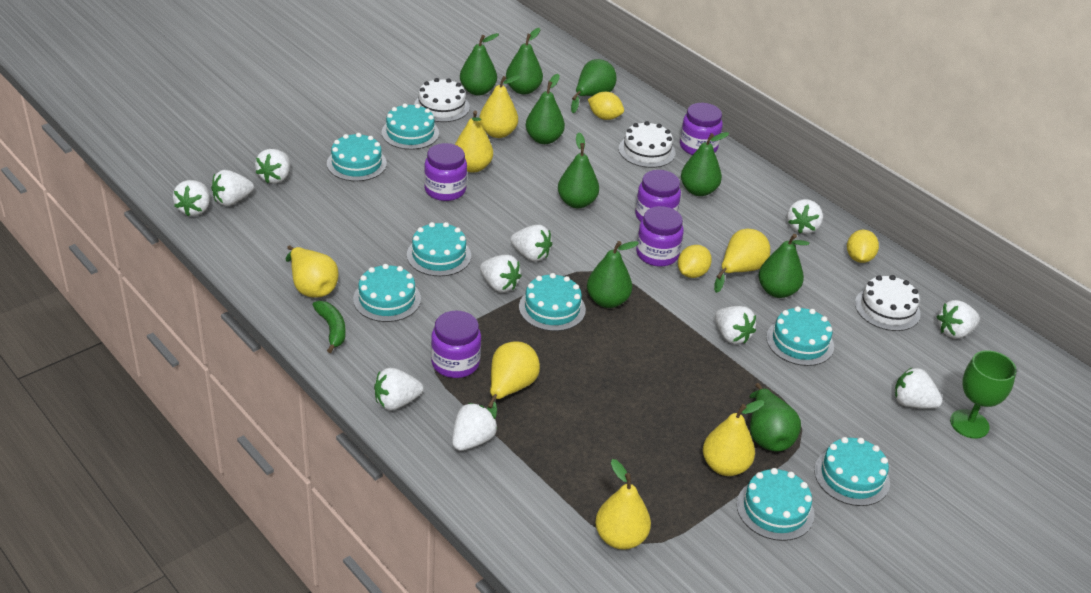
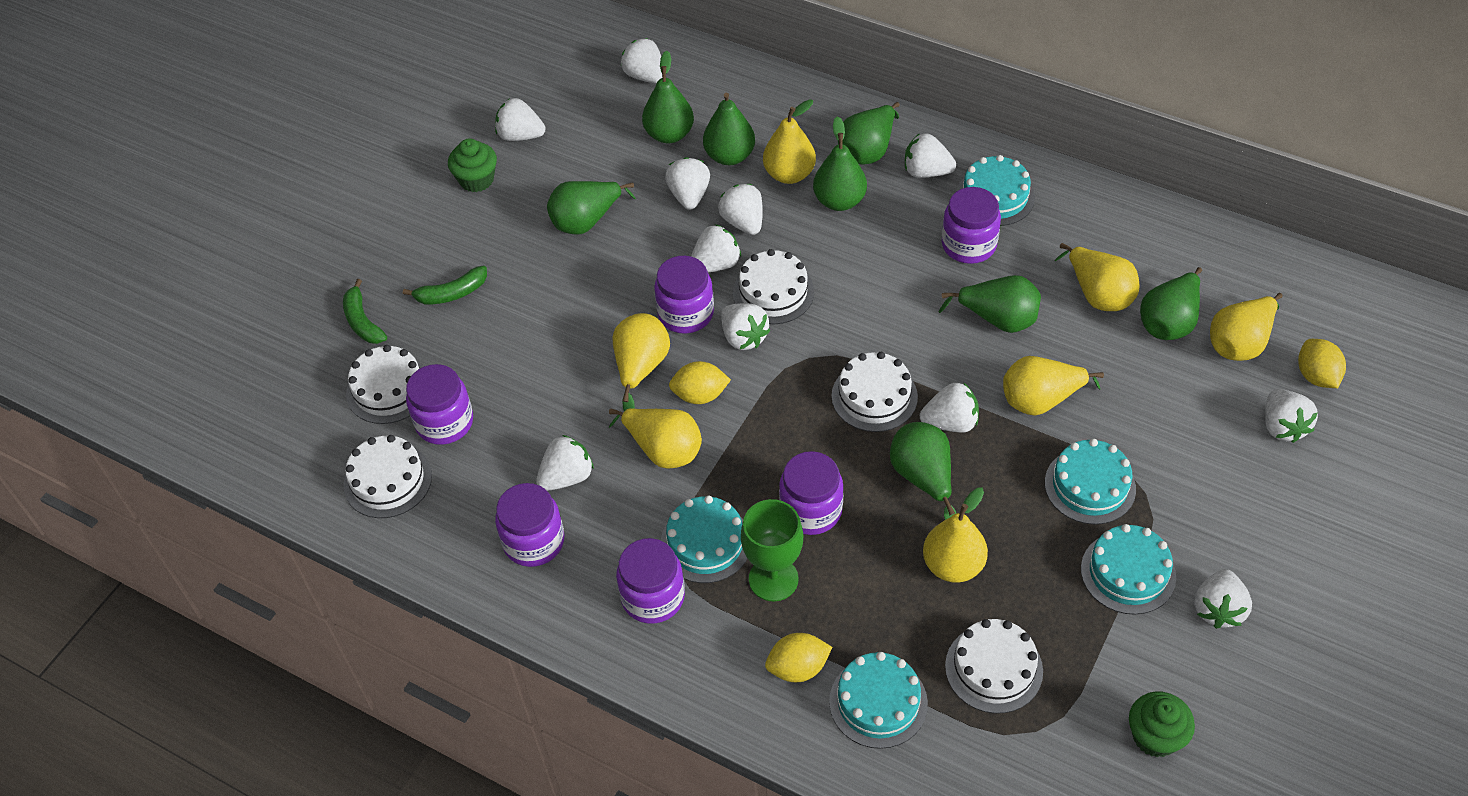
green banana: 1 -> 2
green cupcake: 0 -> 2
green pear: 9 -> 8
purple jar: 5 -> 6
turquoise cake: 8 -> 5
white cake: 3 -> 5

